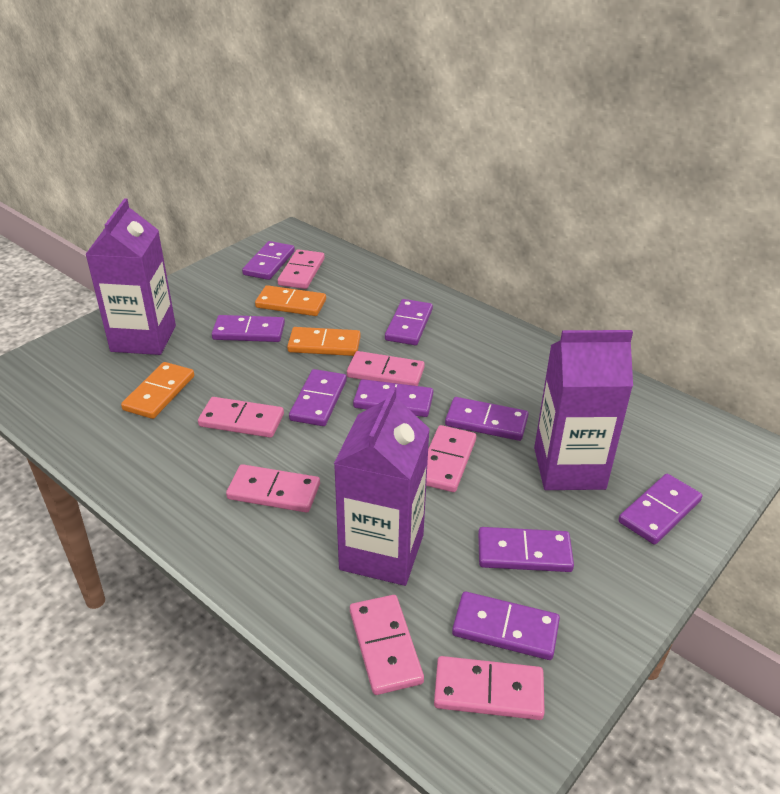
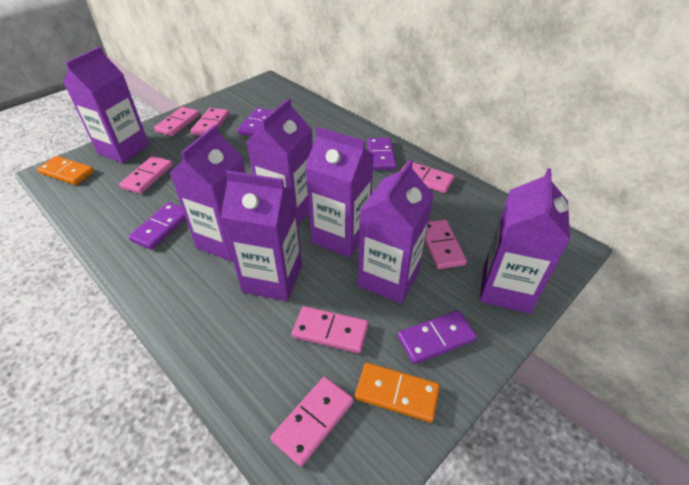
orange domino: 3 -> 2
purple carton: 3 -> 7
purple domino: 9 -> 4

